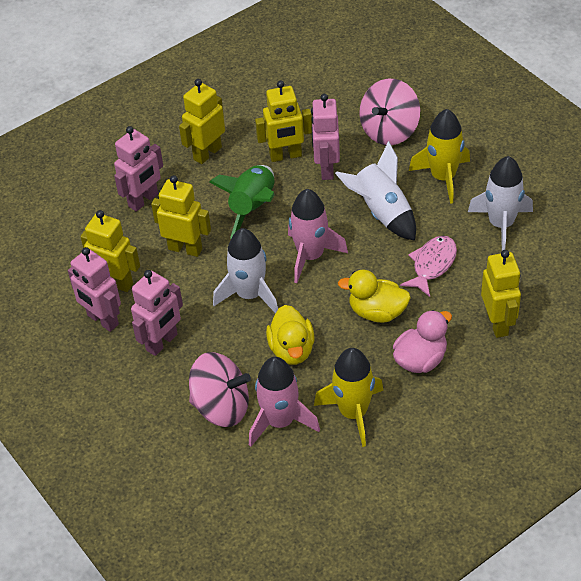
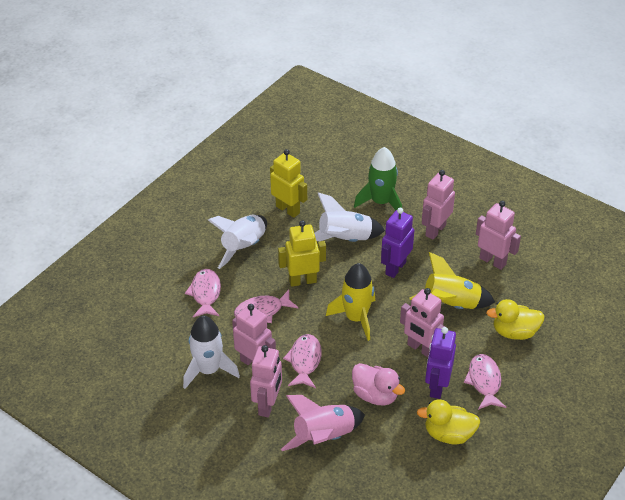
pink fish: 1 -> 4
pink robot: 4 -> 5
pink rocket: 2 -> 1
pink spinning top: 2 -> 0
purple robot: 0 -> 2
yellow robot: 5 -> 2

